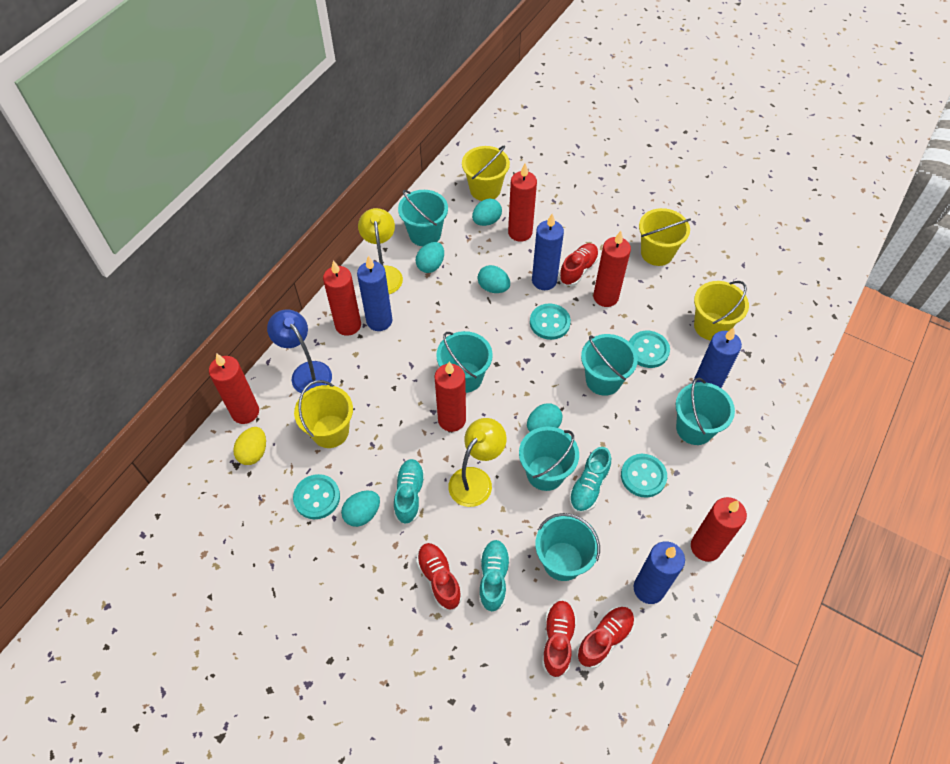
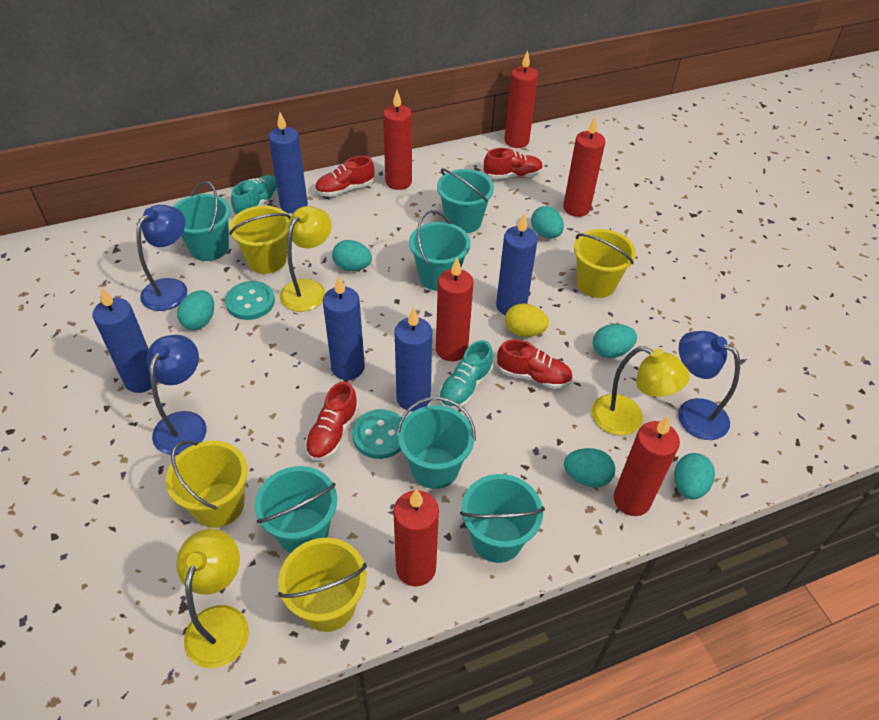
blue candle: 4 -> 5
blue lamp: 1 -> 3
turquoise button: 4 -> 2
turquoise egg: 5 -> 6
turquoise shoe: 3 -> 2
yellow lamp: 2 -> 3

